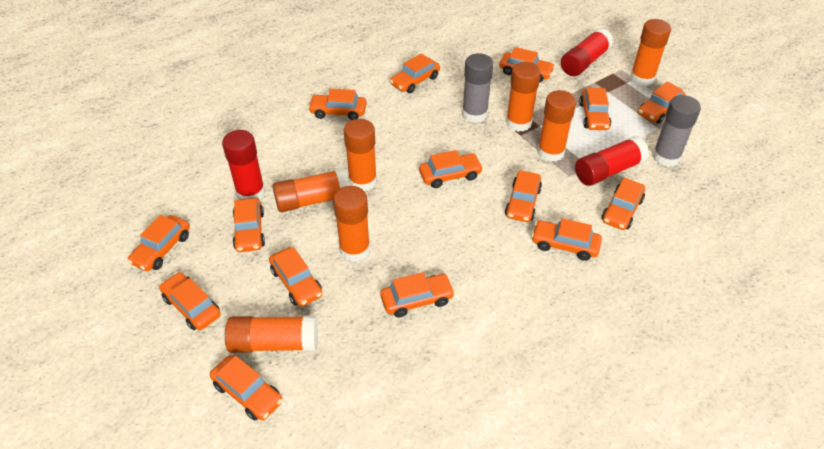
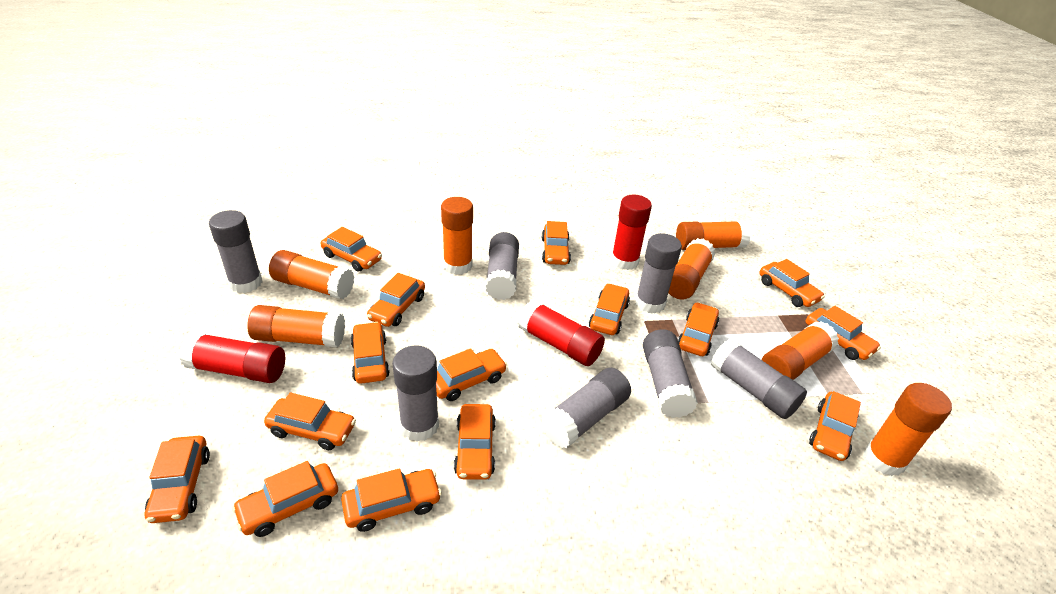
grey glue stick: 2 -> 7

